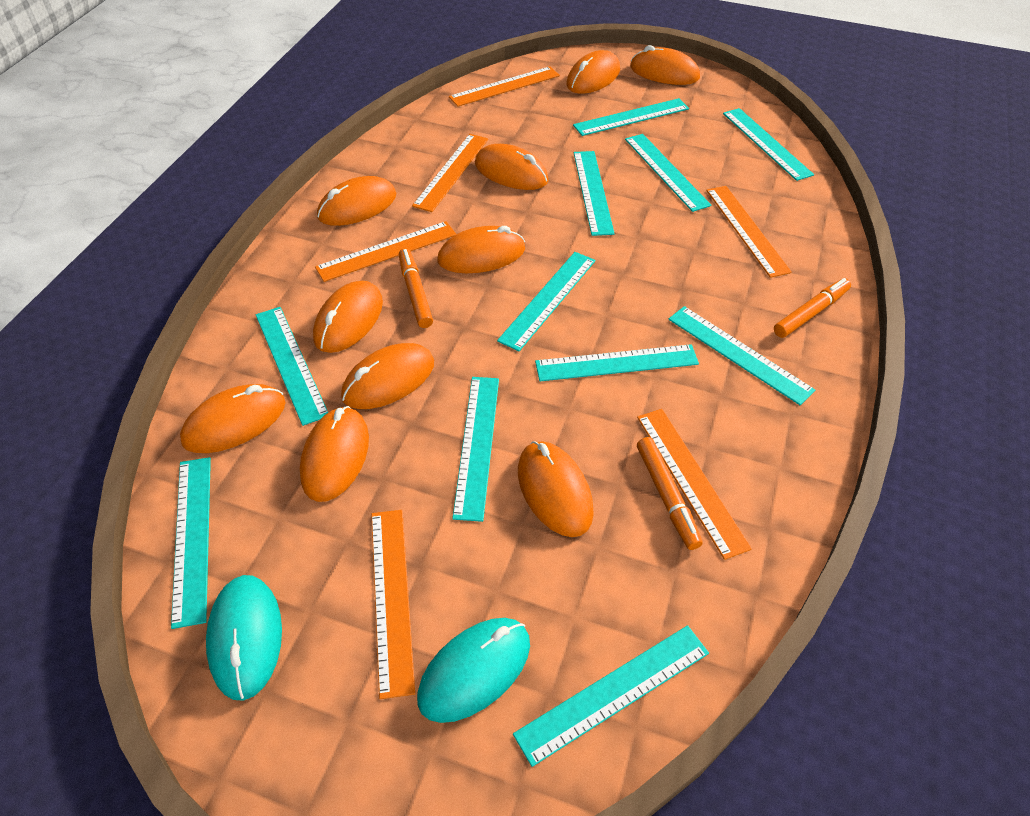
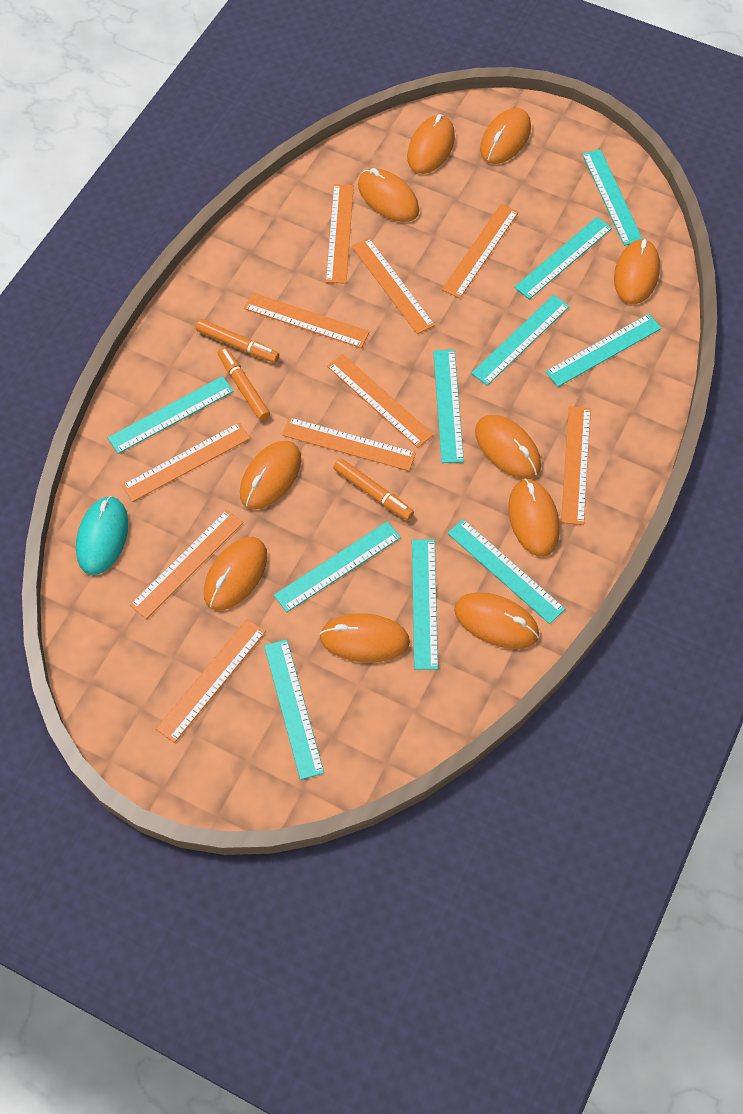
orange ruler: 6 -> 10
turquoise mouse: 2 -> 1
turquoise ruler: 11 -> 10

